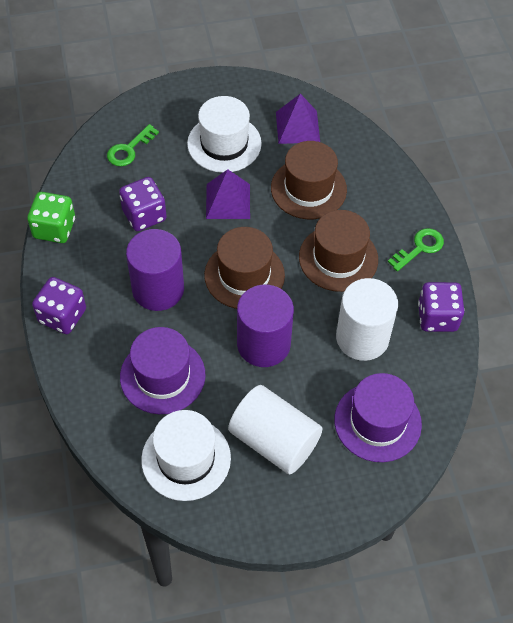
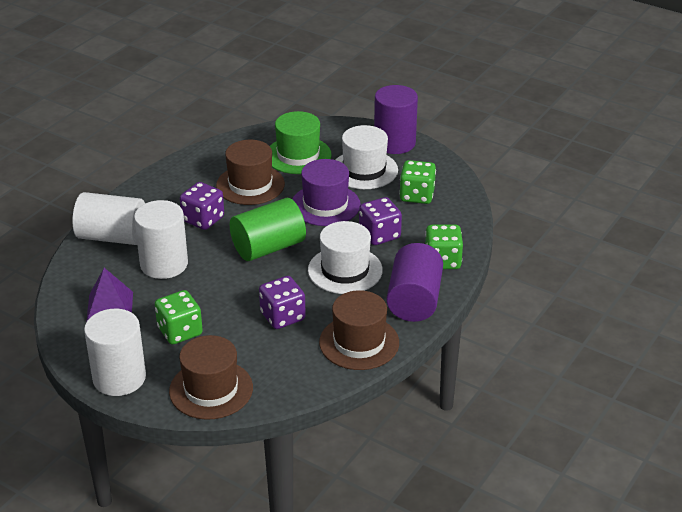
green cylinder: 0 -> 1
green dice: 1 -> 3
green hat: 0 -> 1
green key: 2 -> 0
purple hat: 2 -> 1
purple pyramid: 2 -> 1
white cylinder: 2 -> 3

